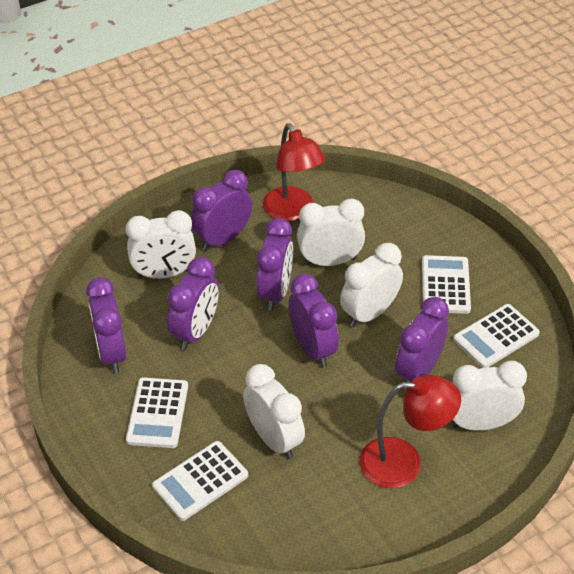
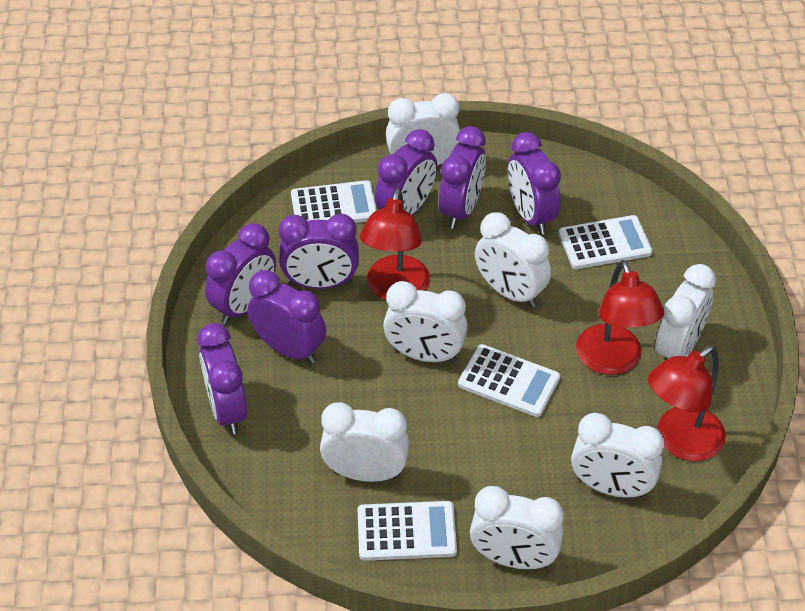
purple clock: 6 -> 7
red lamp: 2 -> 3
white clock: 5 -> 7

